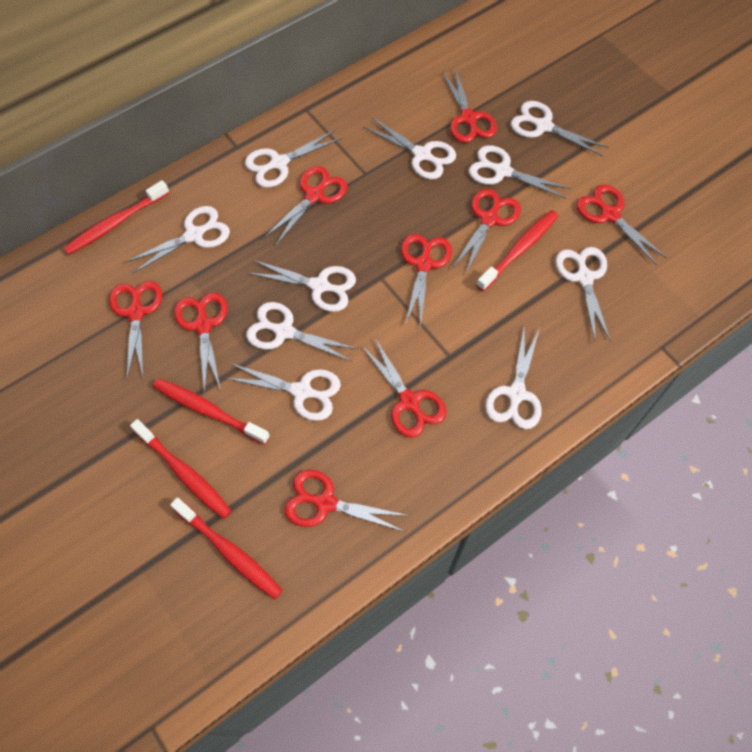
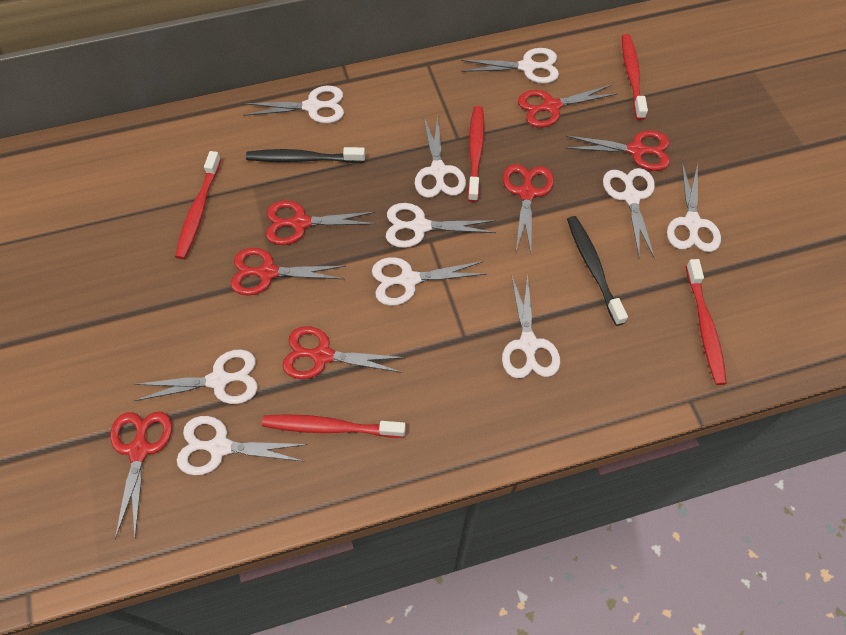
black toothbrush: 0 -> 2
red scissors: 9 -> 7

